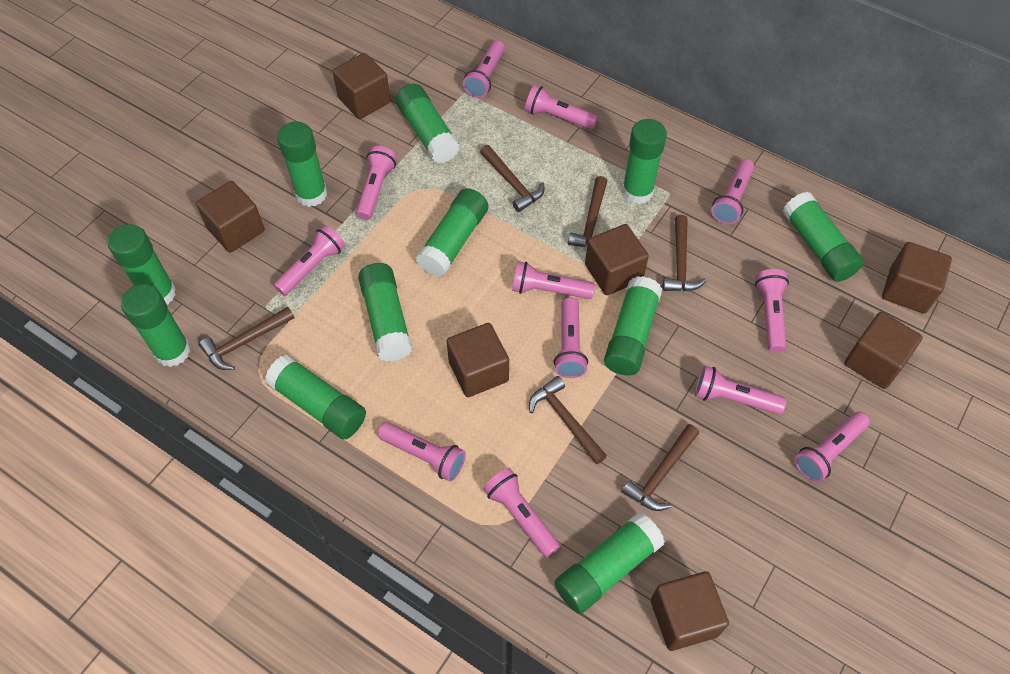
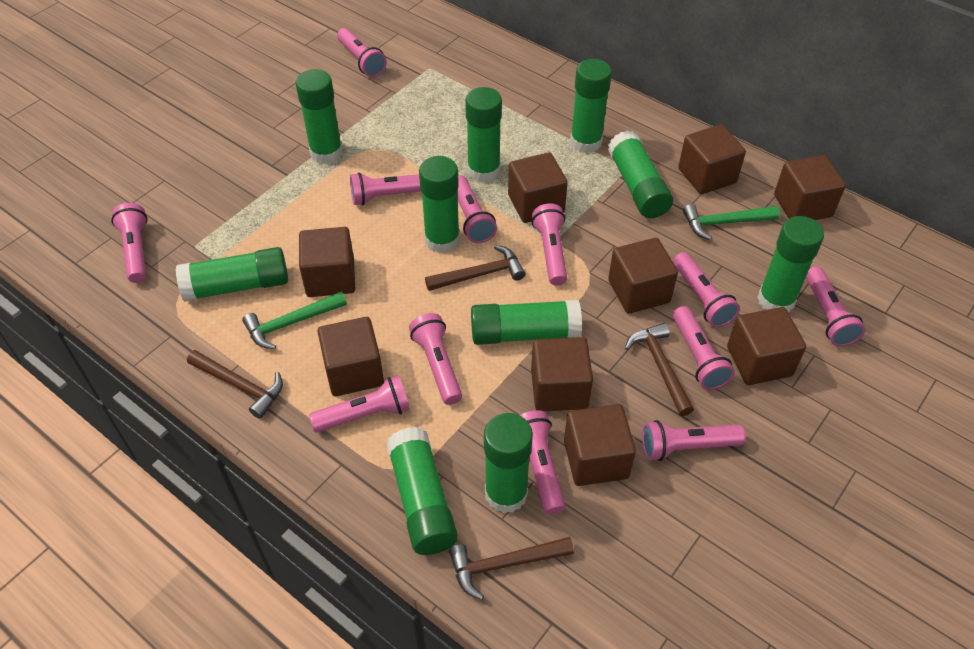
brown cube: 7 -> 9
brown hammer: 6 -> 4
green glue stick: 11 -> 10
green hammer: 0 -> 2

